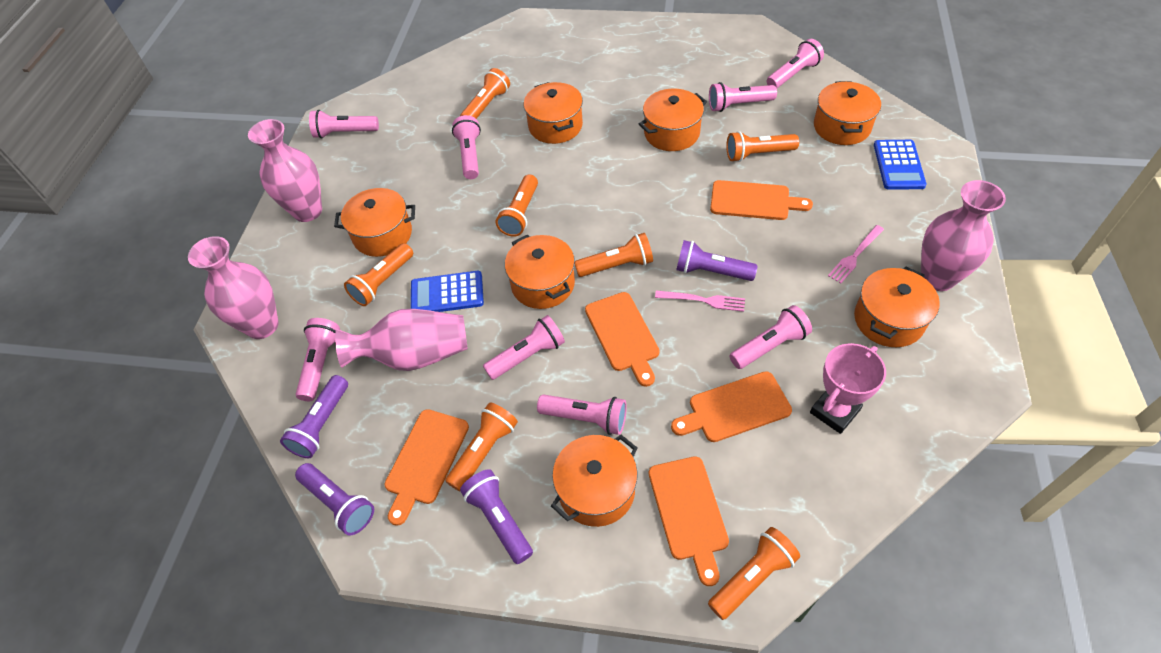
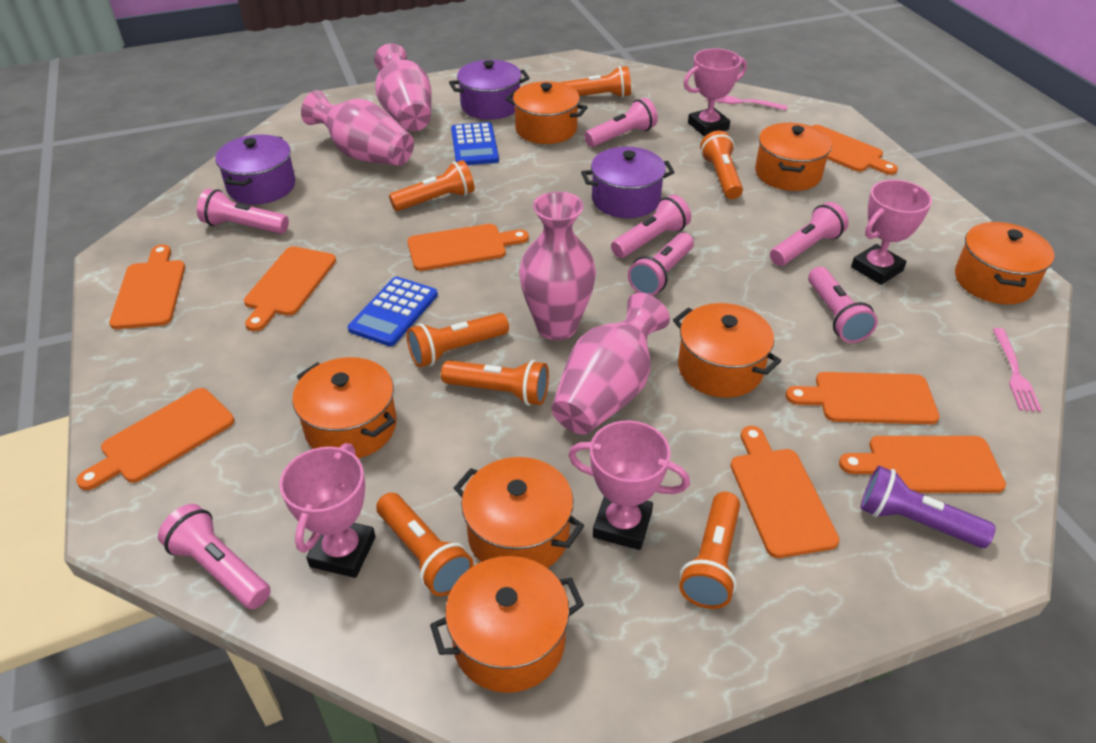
orange cutting board: 5 -> 8
pink flashlight: 8 -> 7
pink trophy: 1 -> 4
purple flashlight: 4 -> 1
purple pot: 0 -> 3

